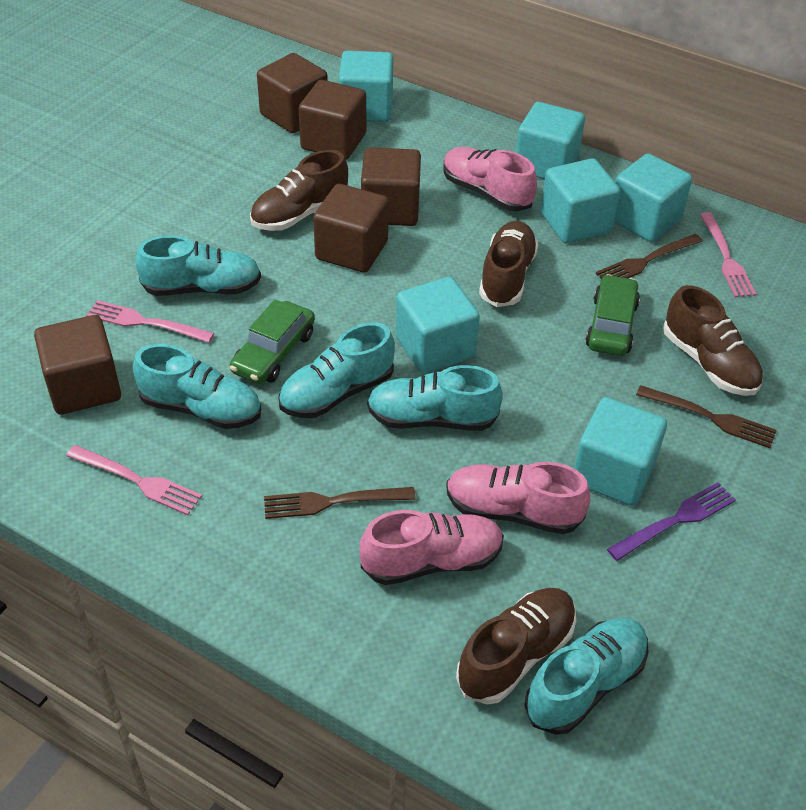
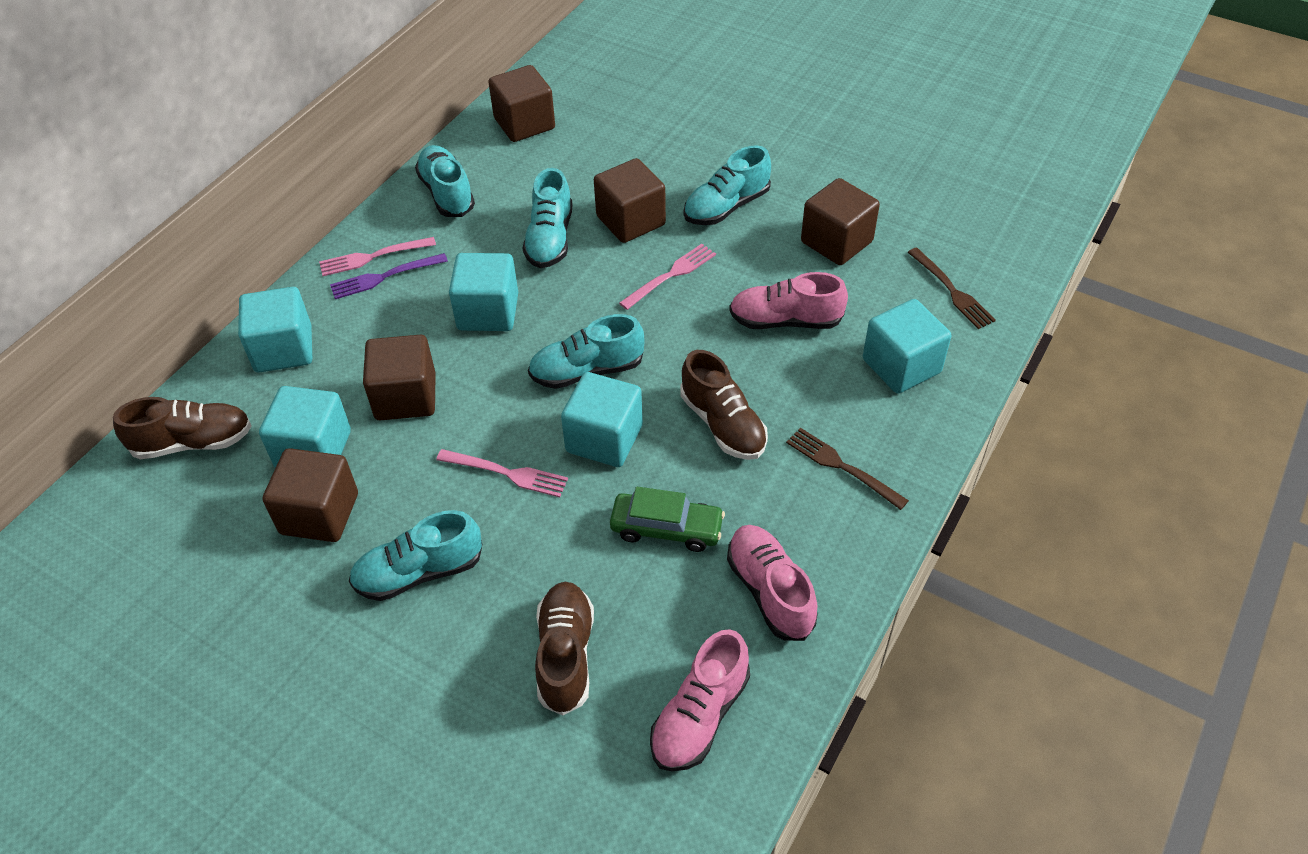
brown fork: 3 -> 2
brown shoe: 4 -> 3
green car: 2 -> 1
turquoise cube: 6 -> 5

